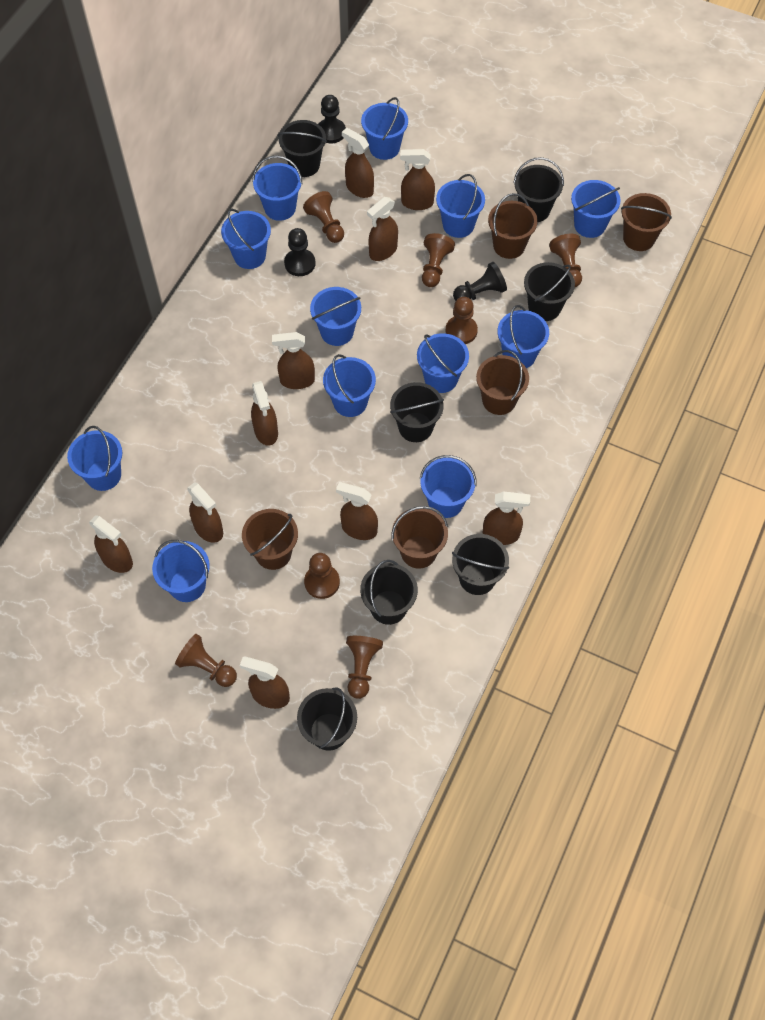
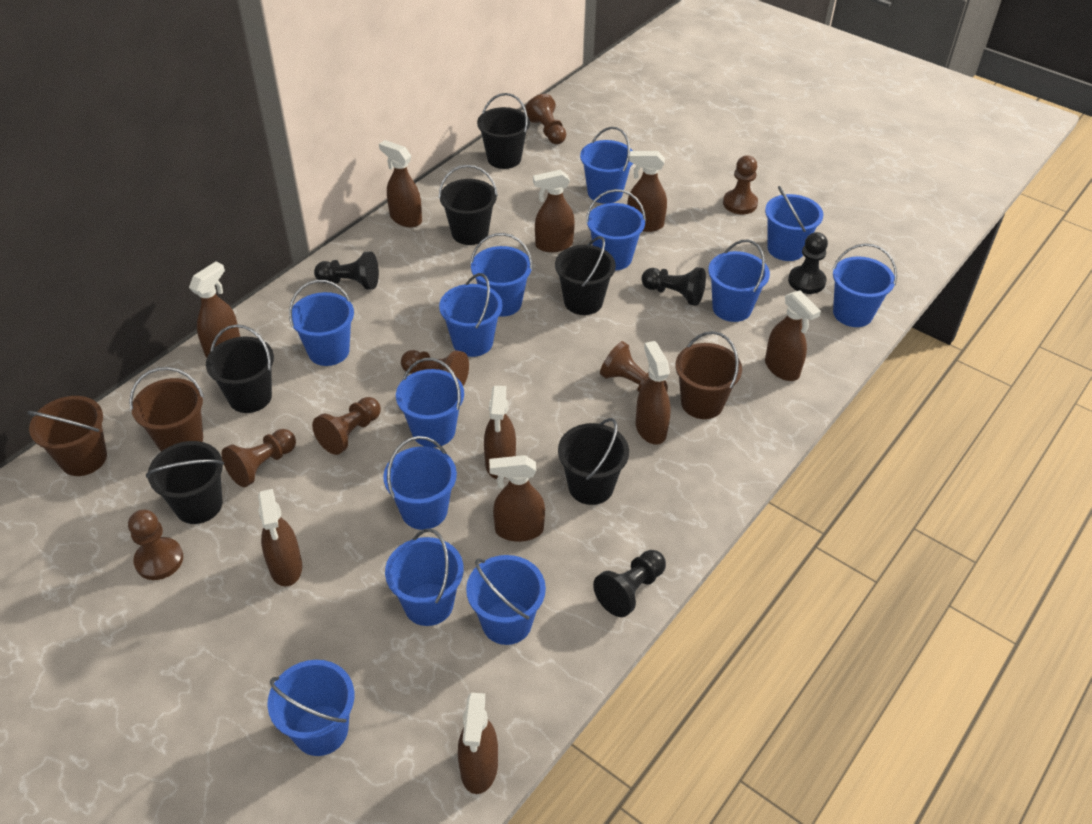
black bucket: 7 -> 6
black pawn: 3 -> 4
blue bucket: 12 -> 13
brown bucket: 5 -> 3

